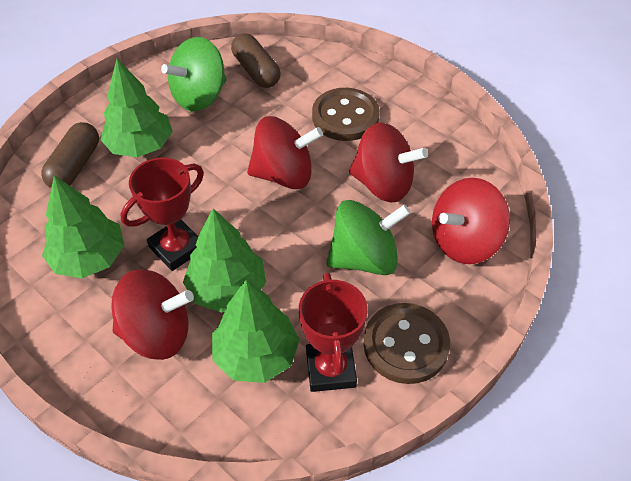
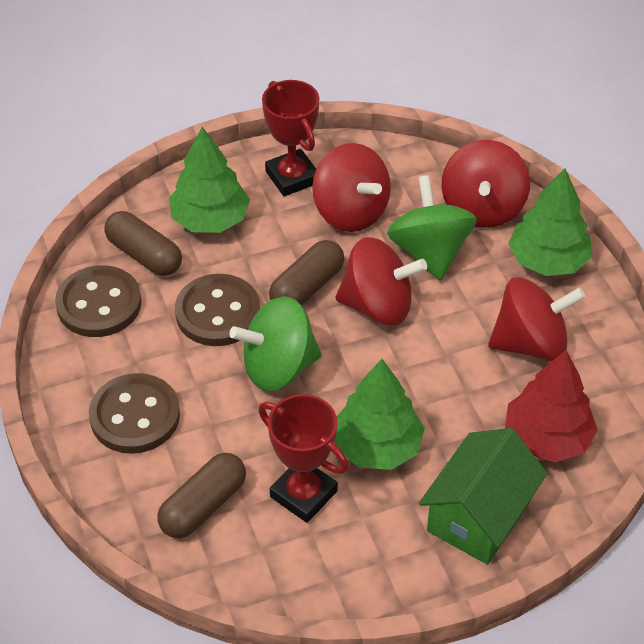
brown button: 2 -> 3
brown capsule: 2 -> 3
green house: 0 -> 1
green tree: 4 -> 3
red tree: 0 -> 1

